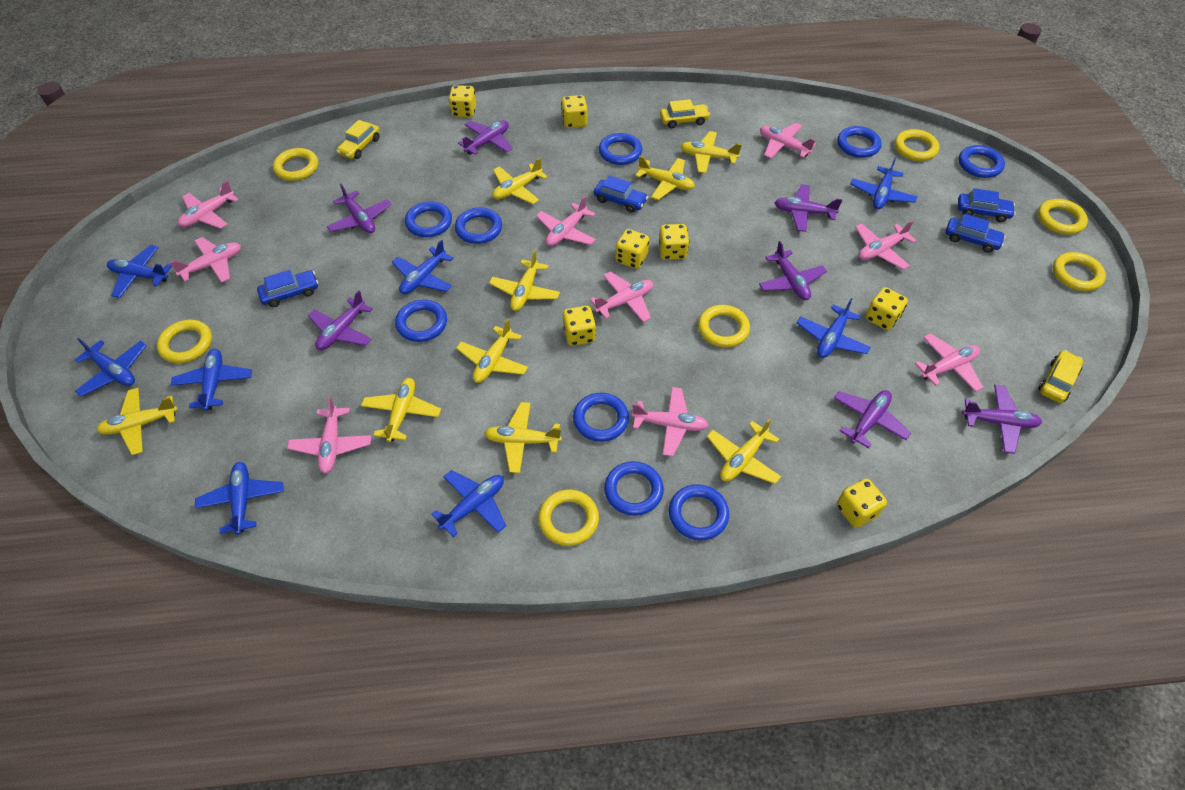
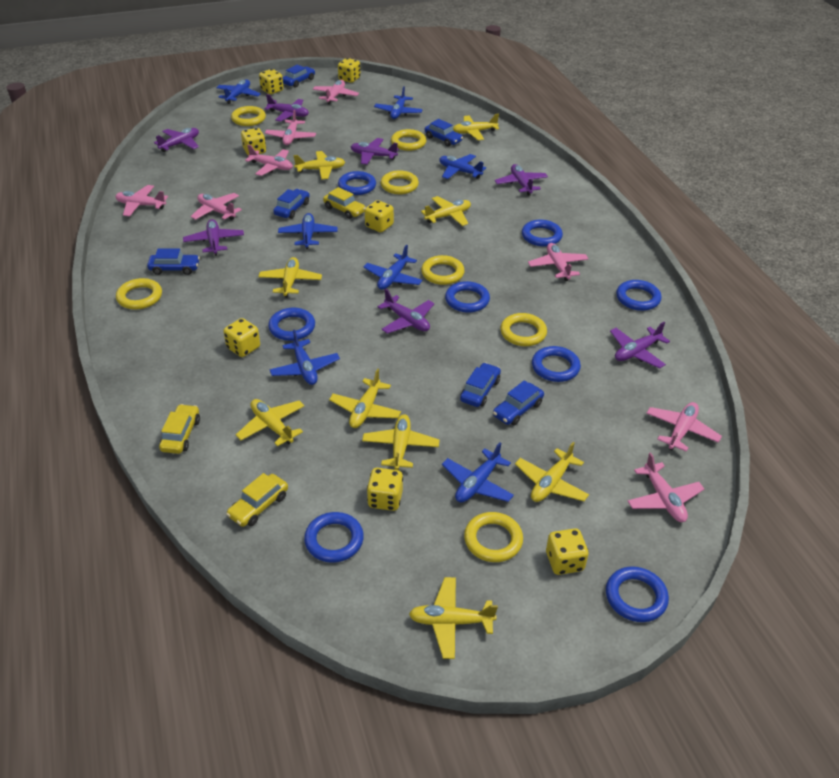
blue car: 4 -> 6
blue plane: 8 -> 7
blue ring: 9 -> 8
pink plane: 9 -> 8

